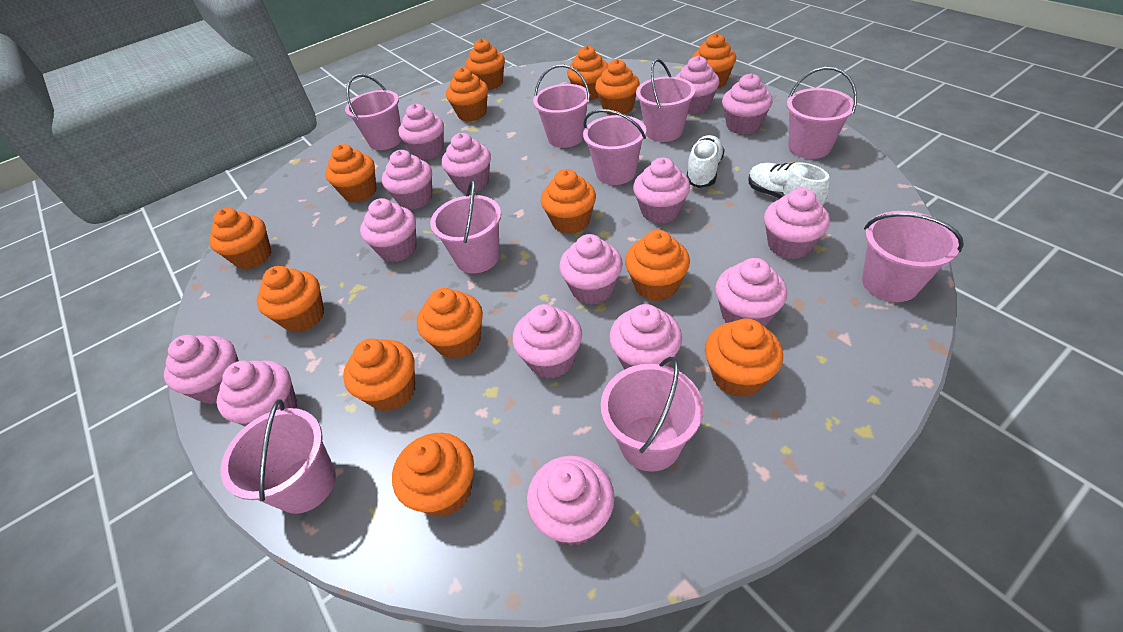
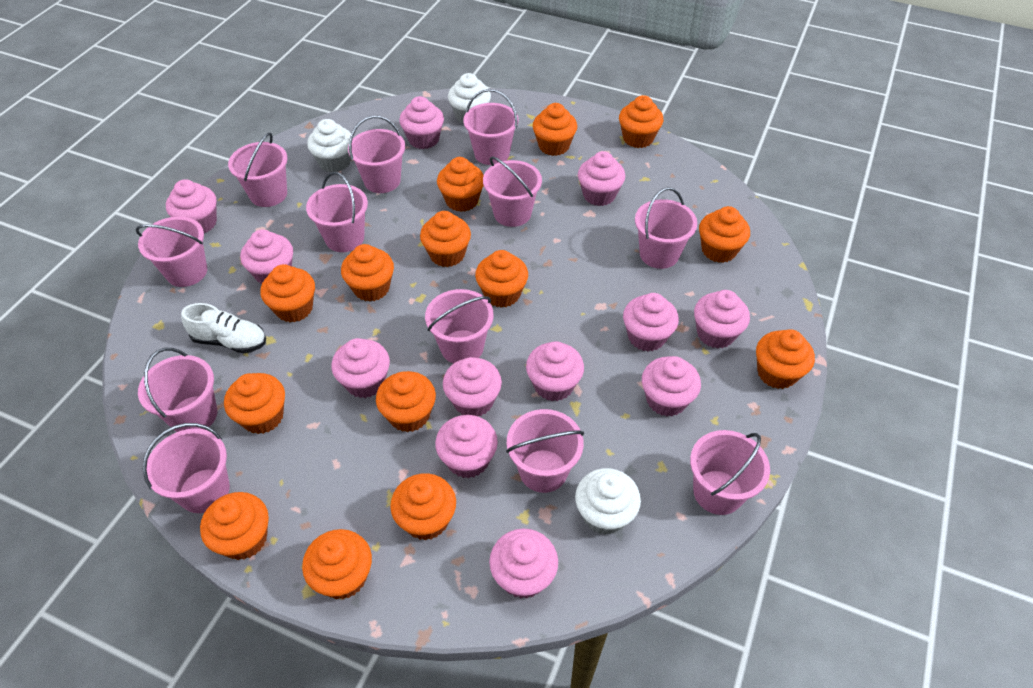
pink bucket: 9 -> 12
pink cupcake: 15 -> 12
white cupcake: 0 -> 3
white shoe: 2 -> 1

